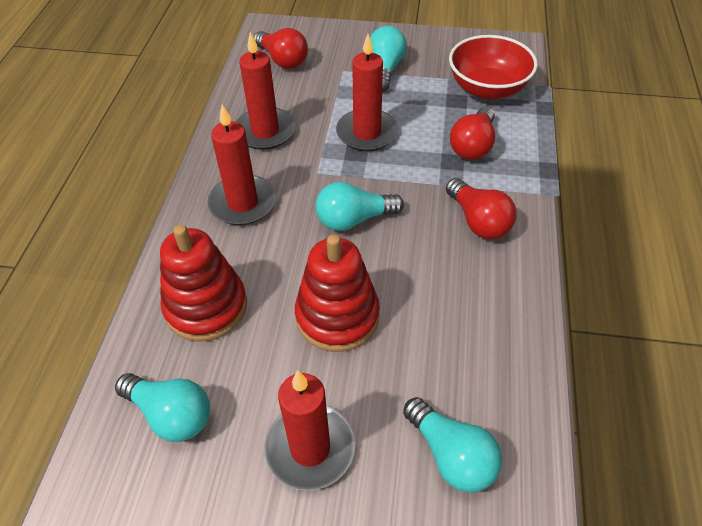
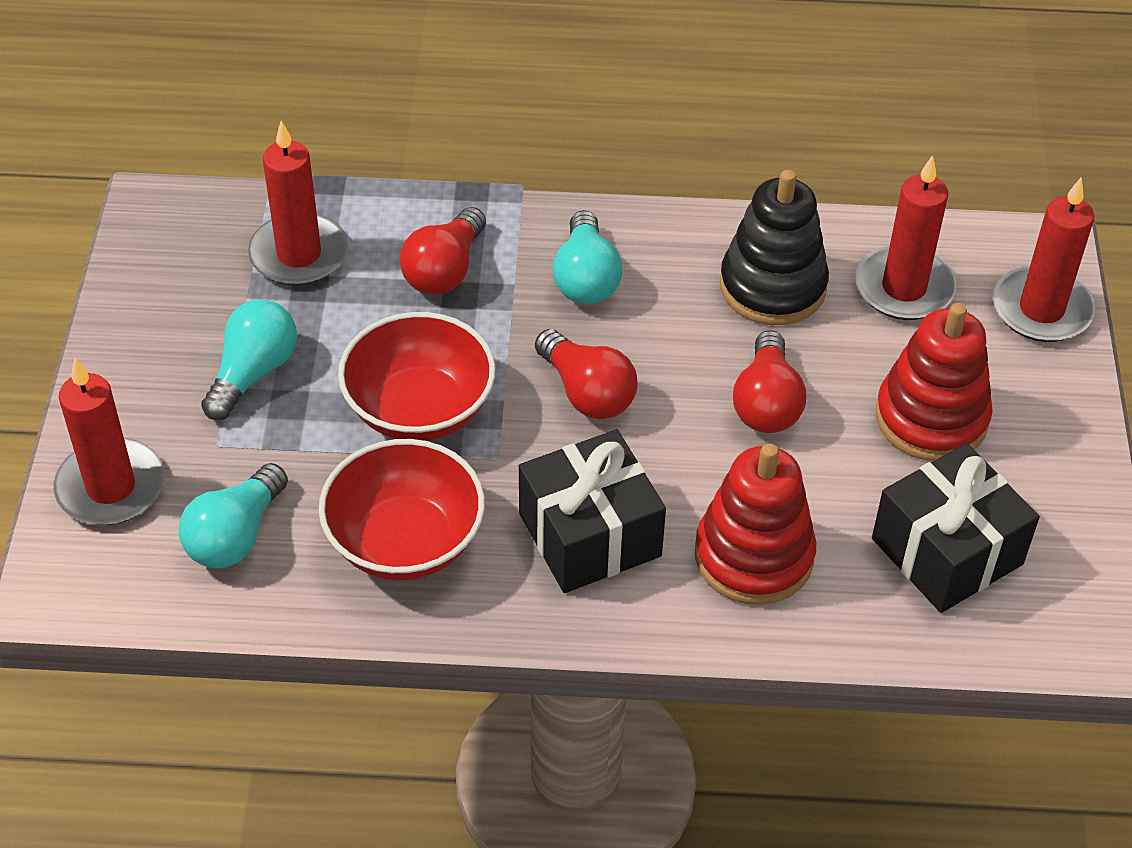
black gift: 0 -> 2
black stacking toy: 0 -> 1
red bowl: 1 -> 2
turquoise light bulb: 4 -> 3

